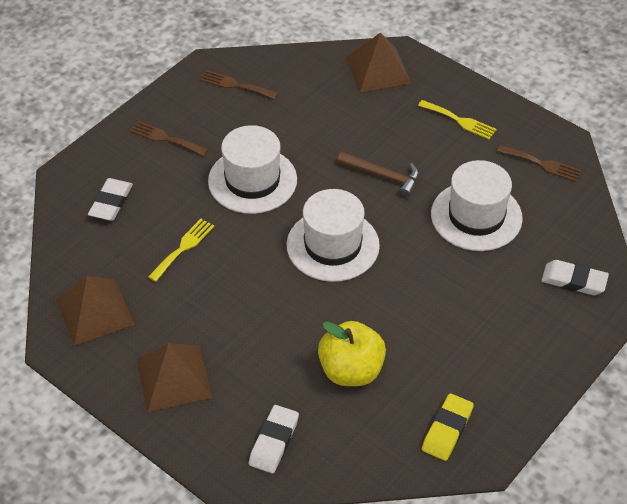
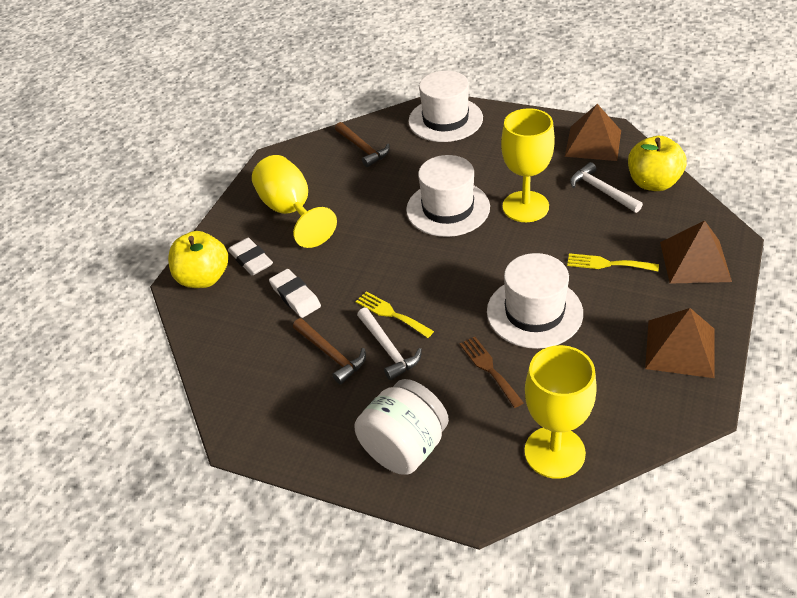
brown fork: 3 -> 1
brown hammer: 1 -> 2
white eraser: 3 -> 2
white hammer: 0 -> 2
white jar: 0 -> 1
yellow apple: 1 -> 2
yellow eraser: 1 -> 0
yellow goblet: 0 -> 3

